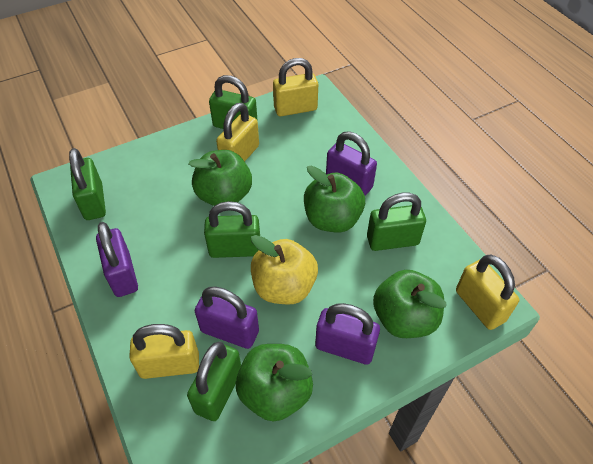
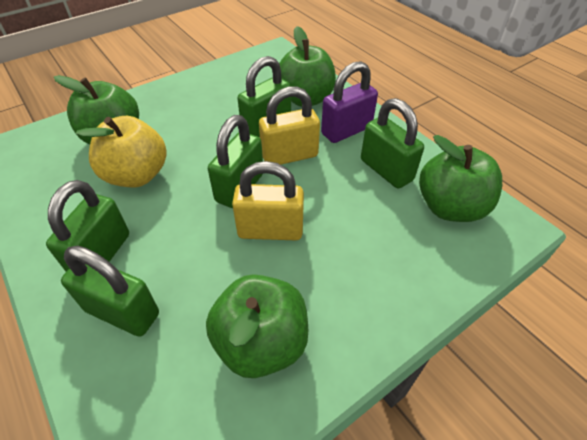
purple padlock: 4 -> 1
yellow padlock: 4 -> 2

